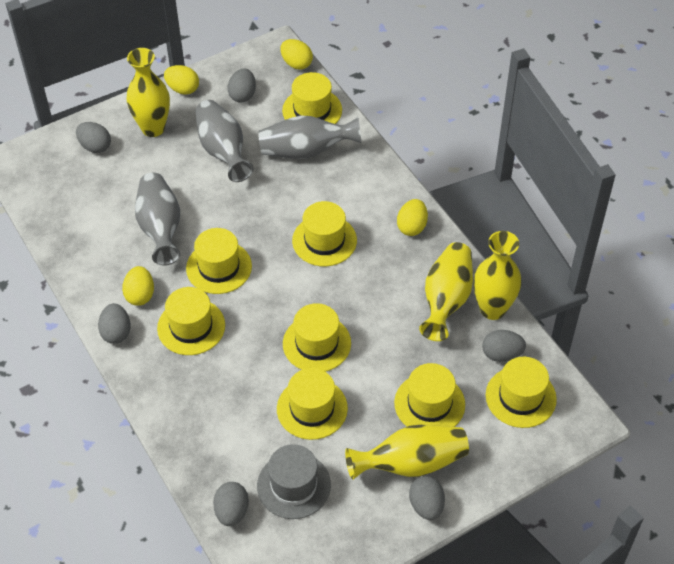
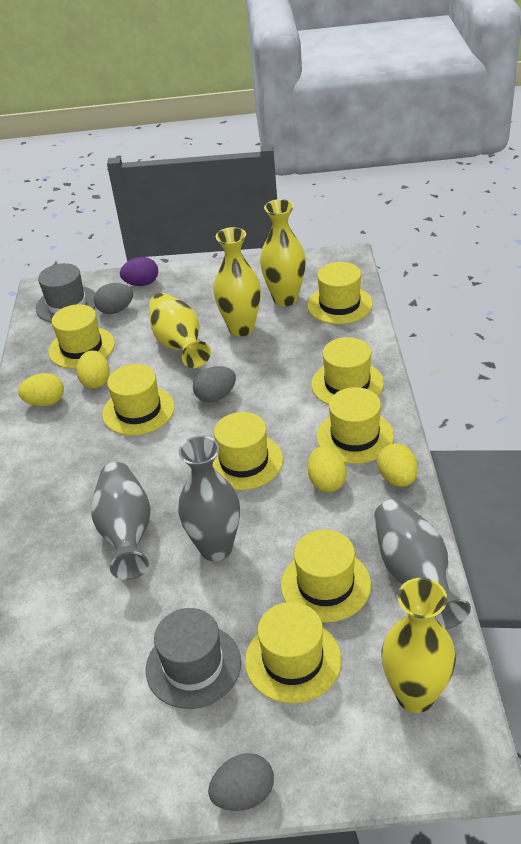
grey egg: 6 -> 3
grey hat: 1 -> 2
purple egg: 0 -> 1

